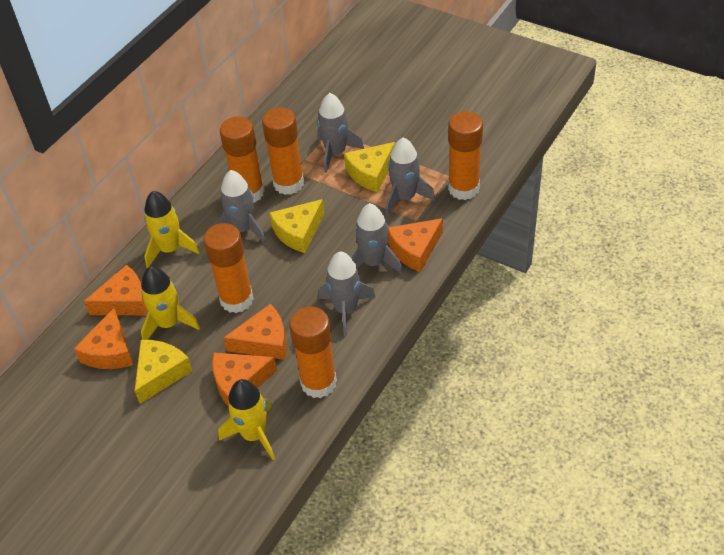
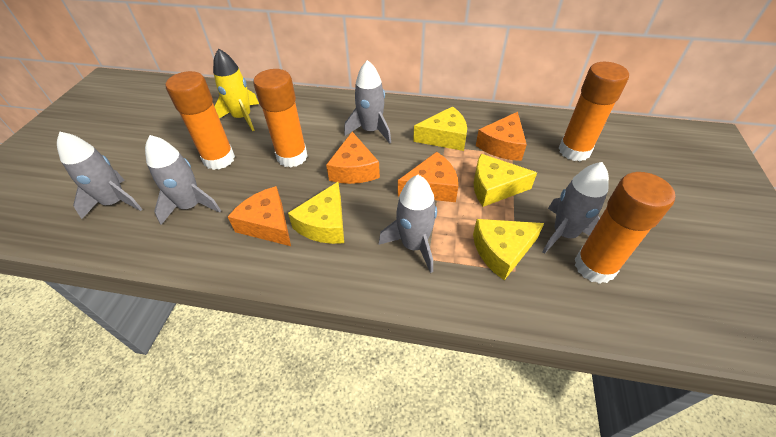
orange cheese: 5 -> 4
orange glue stick: 5 -> 4
yellow cheese: 3 -> 4
yellow rocket: 3 -> 1

